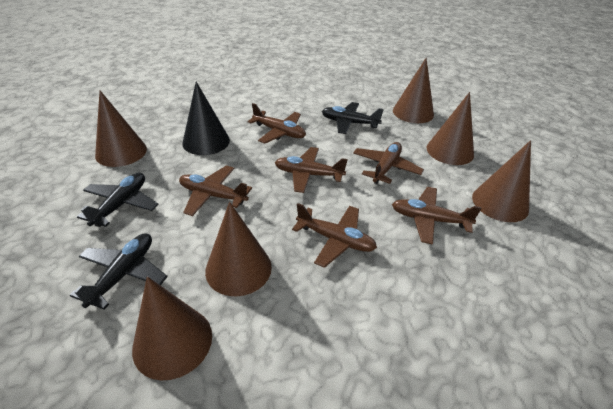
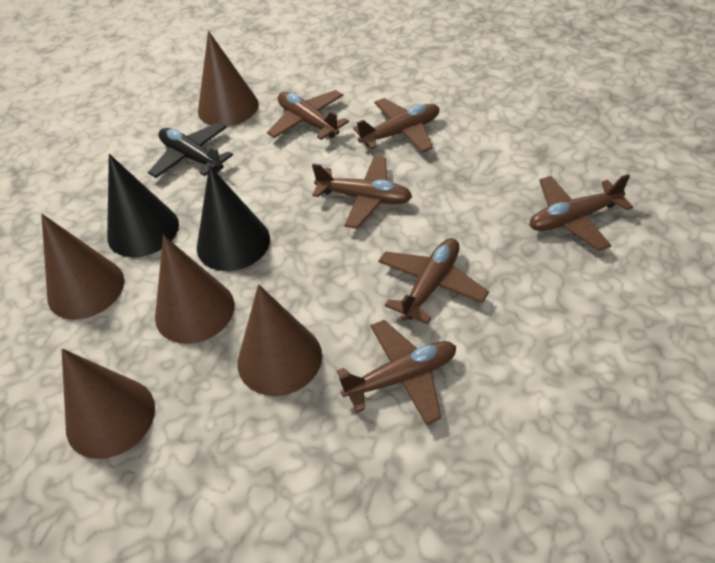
black cone: 1 -> 2
black plane: 3 -> 1
brown cone: 6 -> 5

